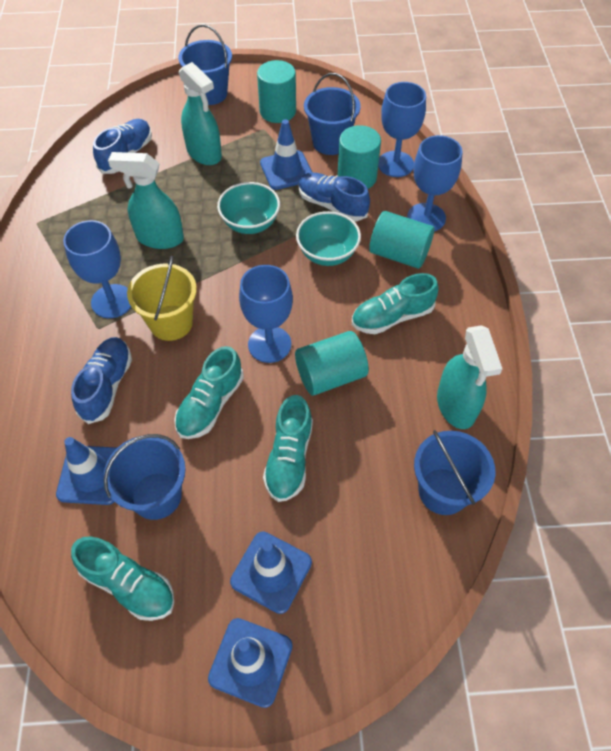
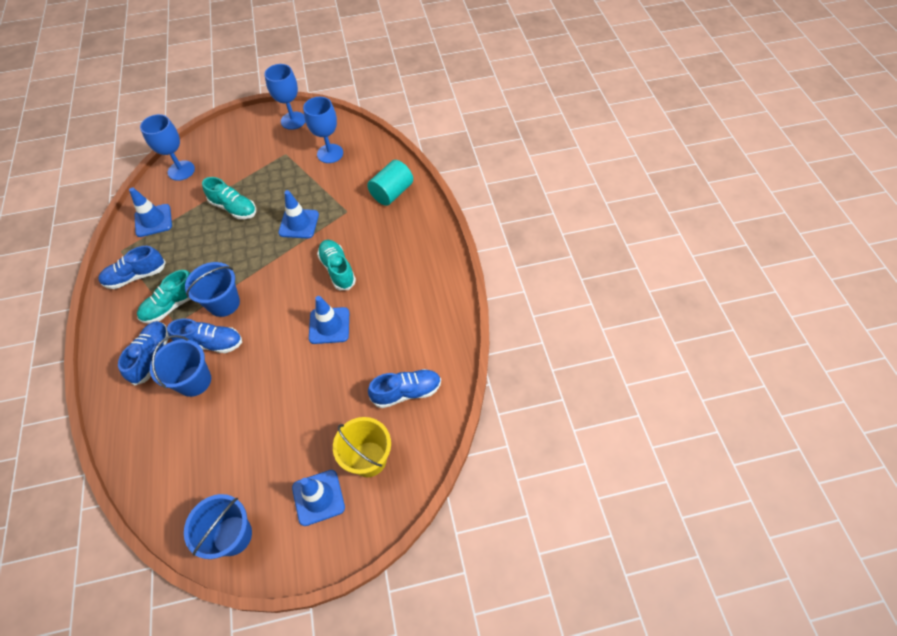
blue bucket: 4 -> 3
blue goblet: 4 -> 3
blue shoe: 3 -> 4
turquoise bowl: 2 -> 0
turquoise cylinder: 4 -> 1
turquoise shoe: 4 -> 3
turquoise spray bottle: 3 -> 0

